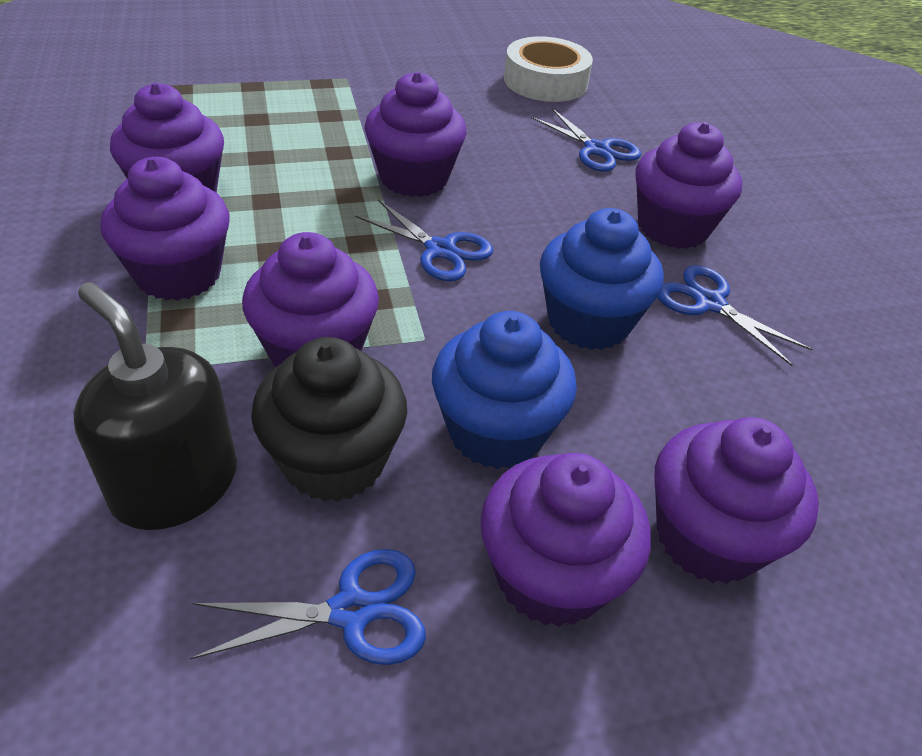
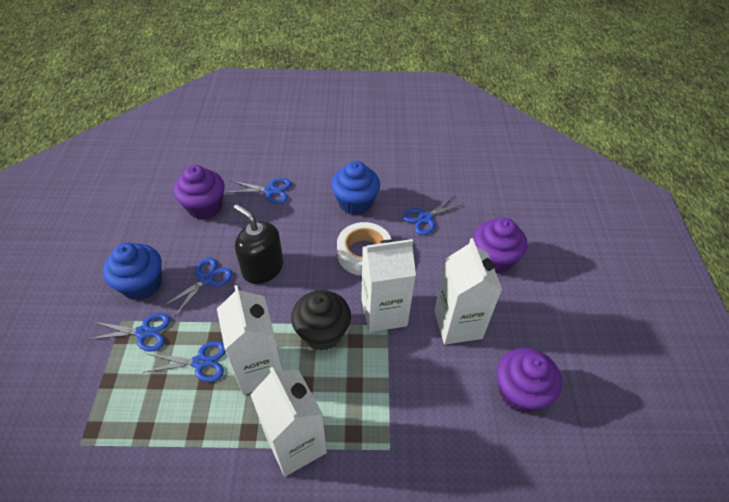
blue scissors: 4 -> 5
purple cupcake: 7 -> 3
white carton: 0 -> 4

